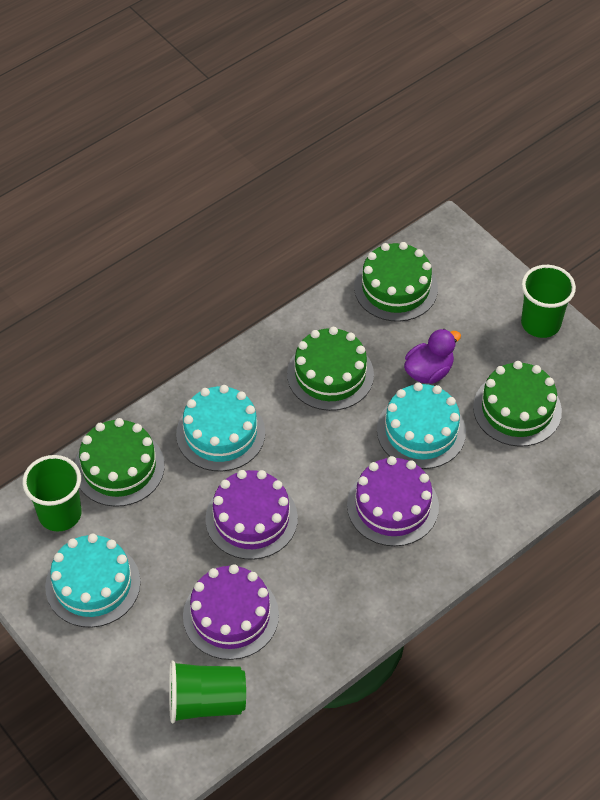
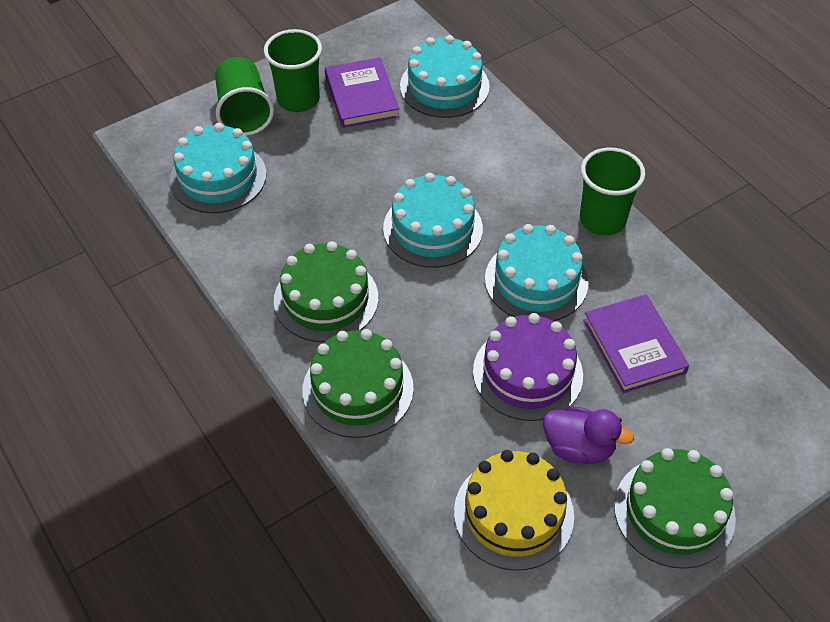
green cake: 4 -> 3
purple book: 0 -> 2
purple cake: 3 -> 1
turquoise cake: 3 -> 4
yellow cake: 0 -> 1

